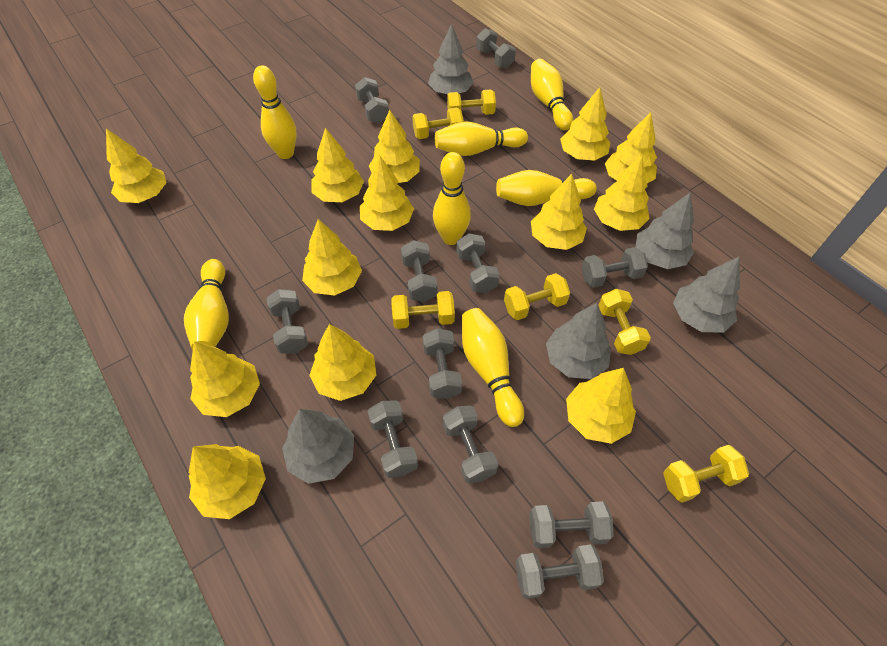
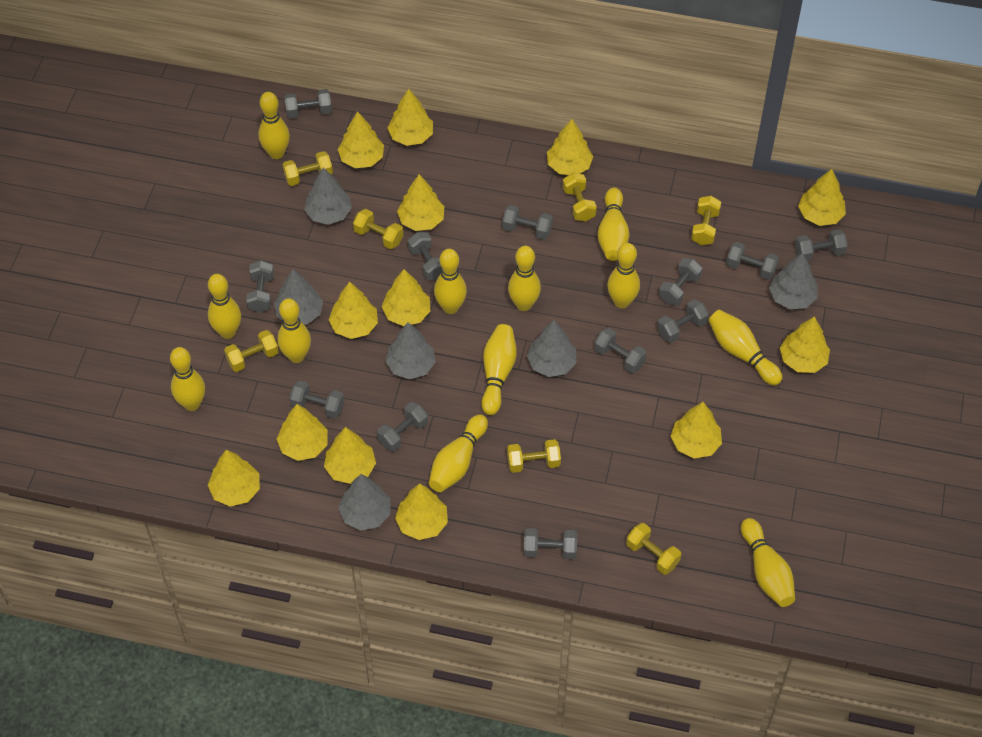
grey dumbbell: 11 -> 12
grey tree: 5 -> 6
yellow bowling pin: 7 -> 12
yellow dumbbell: 6 -> 7

